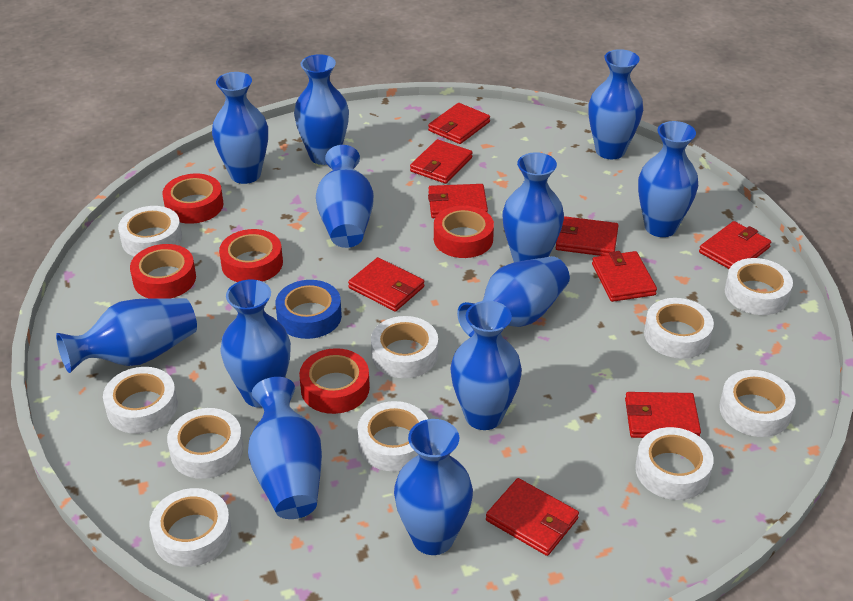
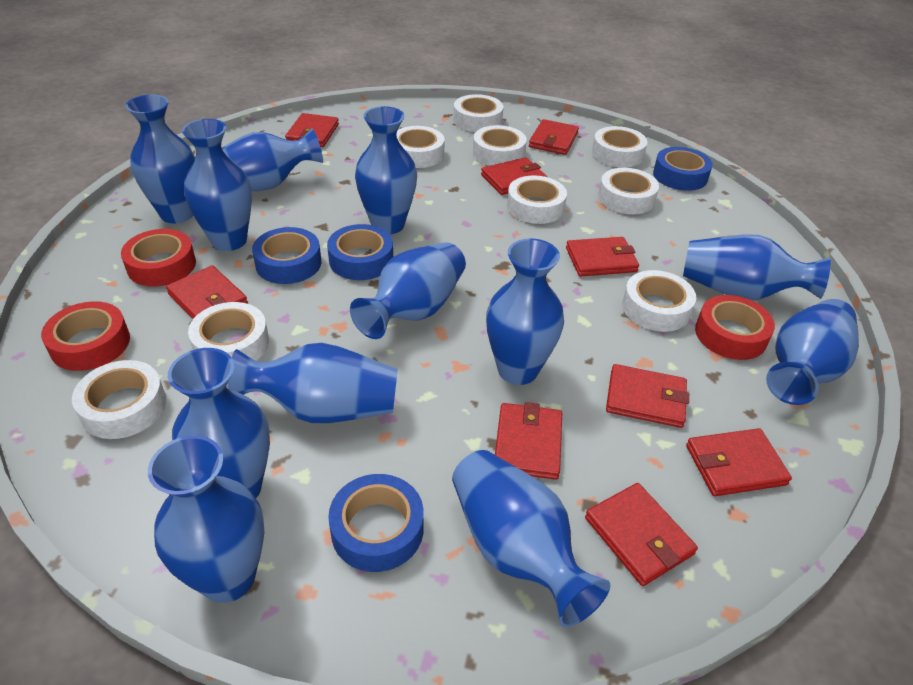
blue tape: 1 -> 4
red tape: 5 -> 3
white tape: 10 -> 9

